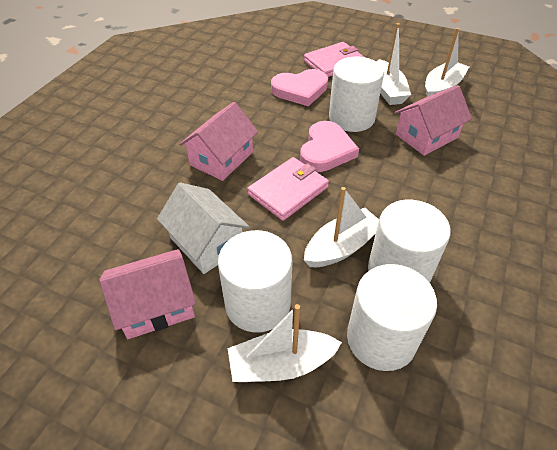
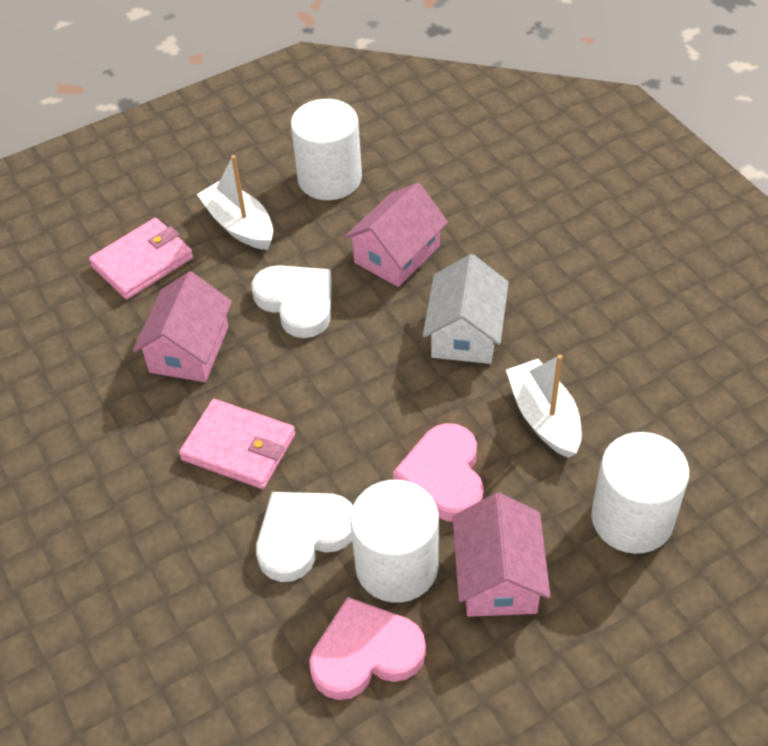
white boat: 4 -> 2
white cylinder: 4 -> 3
white heart: 0 -> 2

